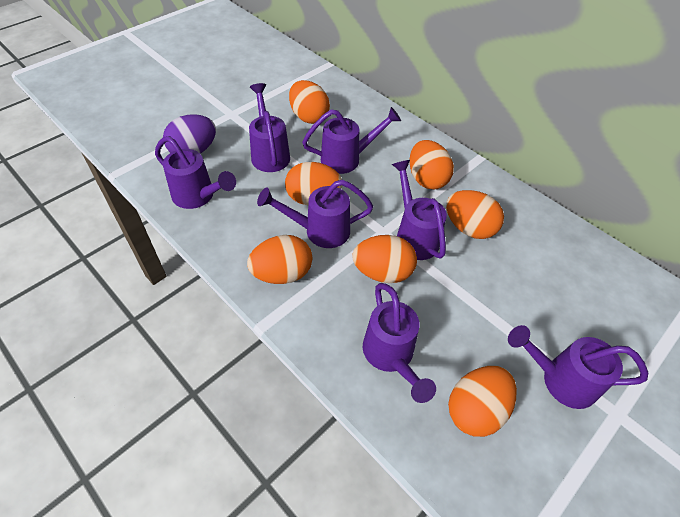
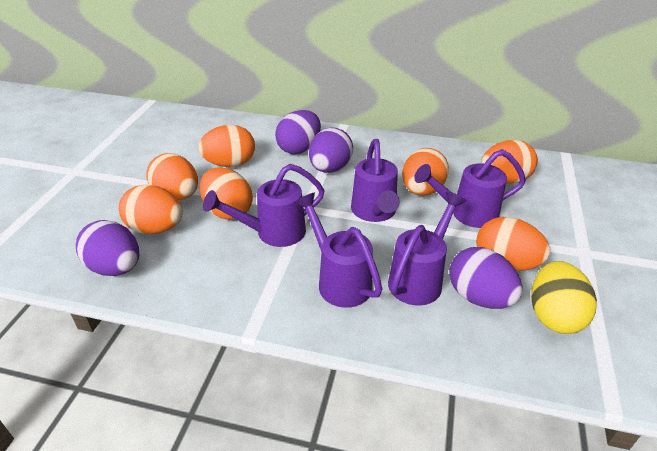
purple egg: 1 -> 4
purple watering can: 7 -> 5
yellow egg: 0 -> 1

